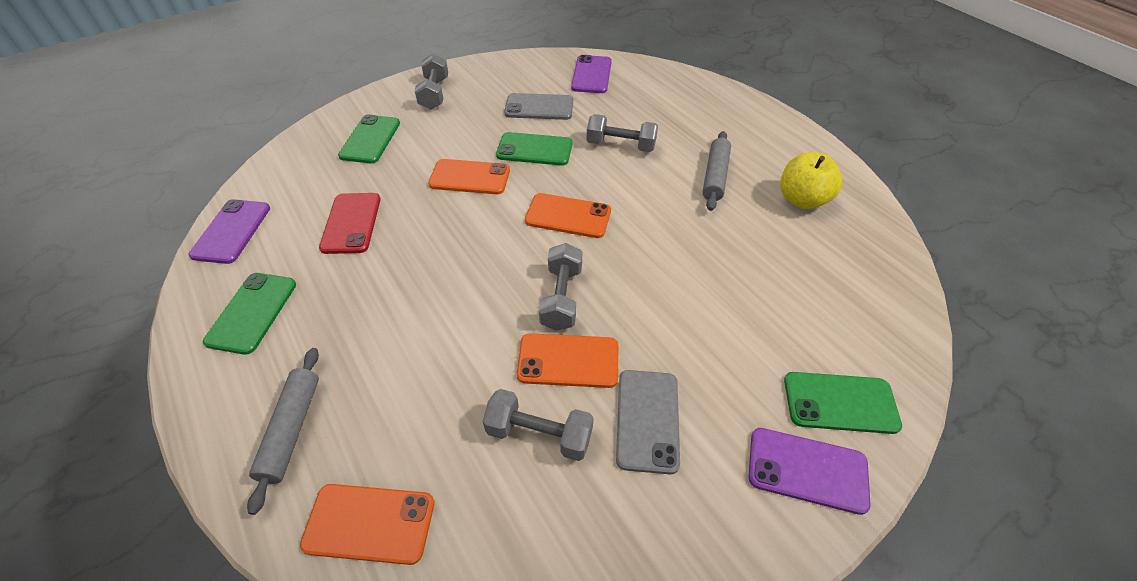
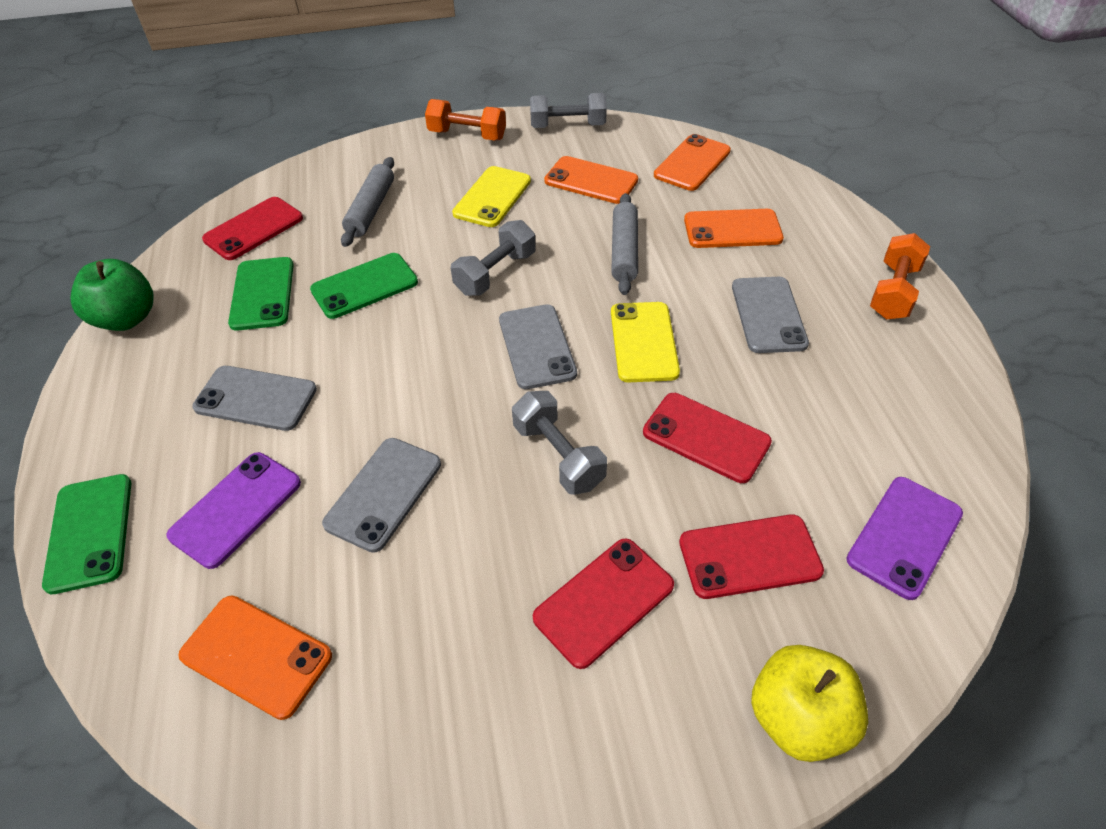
green apple: 0 -> 1
green phone: 4 -> 3
grey dumbbell: 4 -> 3
grey phone: 2 -> 4
orange dumbbell: 0 -> 2
purple phone: 3 -> 2
red phone: 1 -> 4
yellow phone: 0 -> 2

